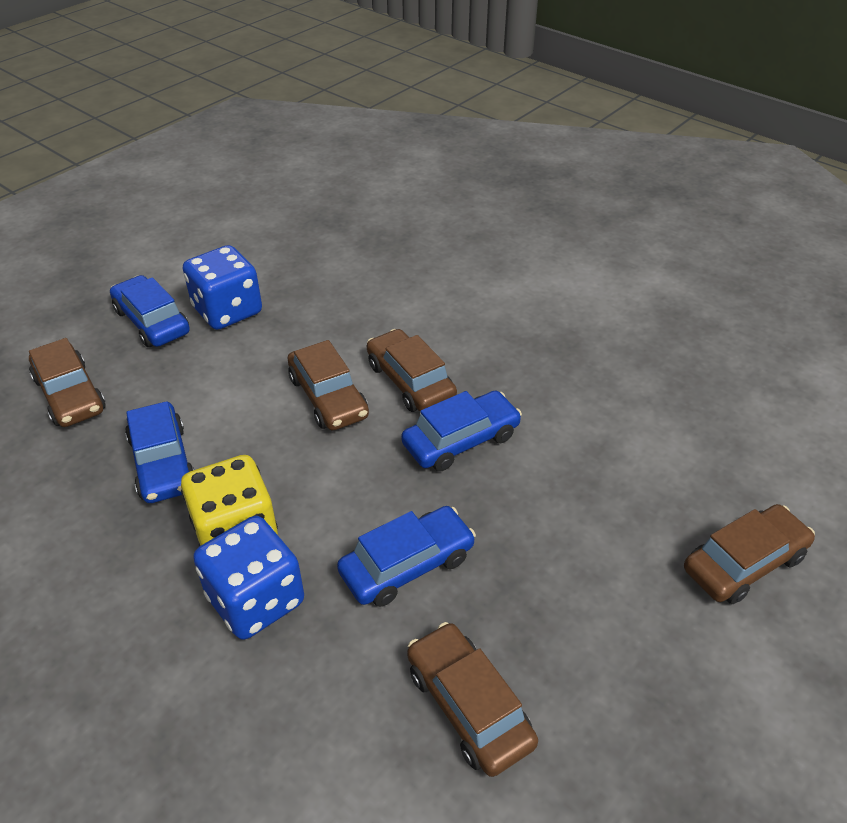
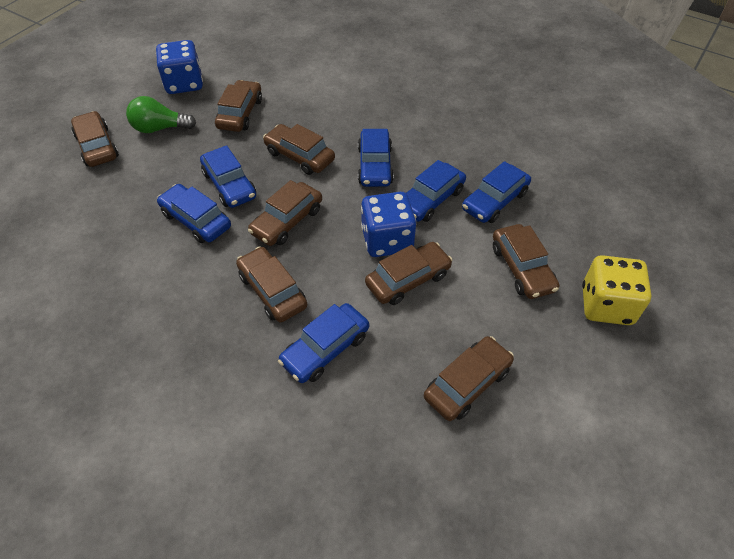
blue car: 4 -> 6
brown car: 5 -> 8
green light bulb: 0 -> 1

